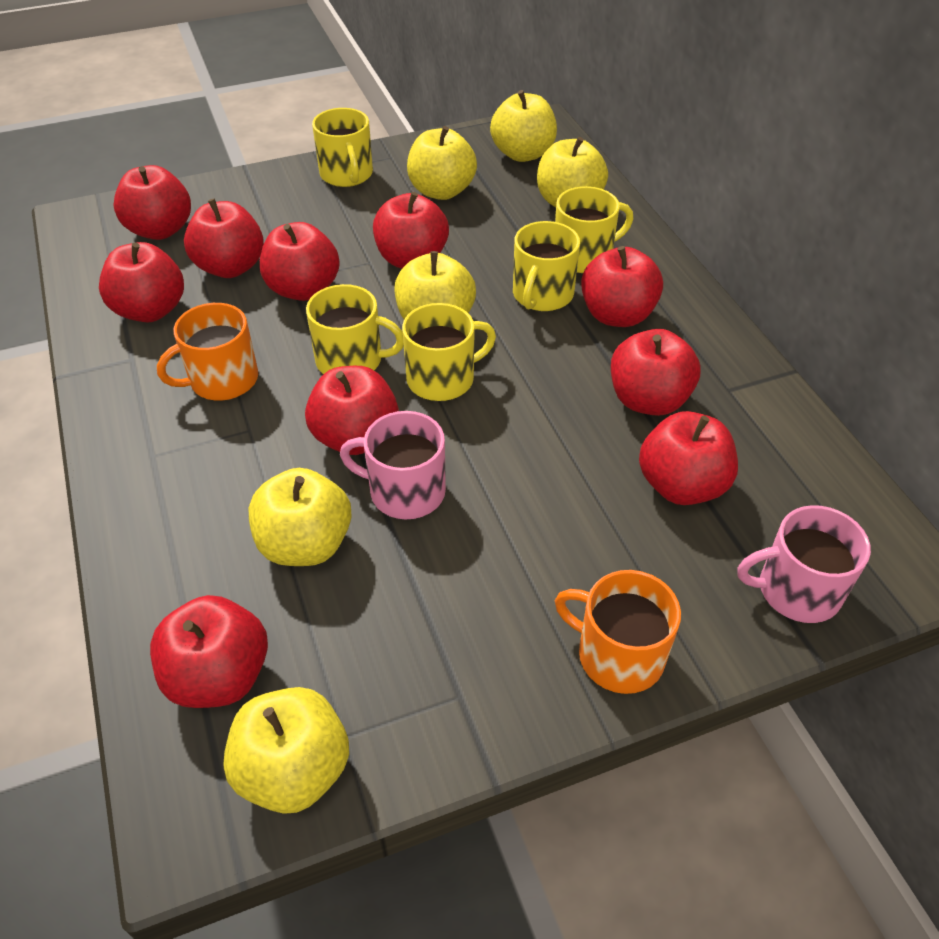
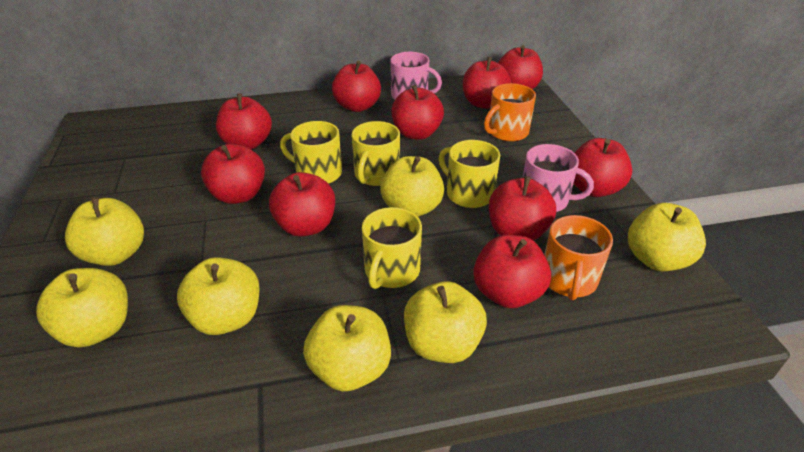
yellow apple: 6 -> 7
yellow mug: 5 -> 4

